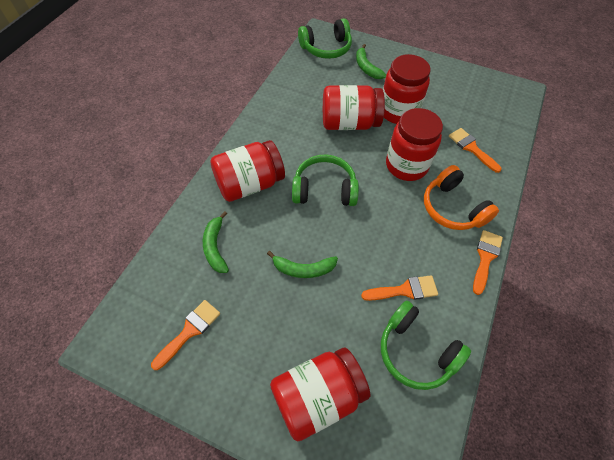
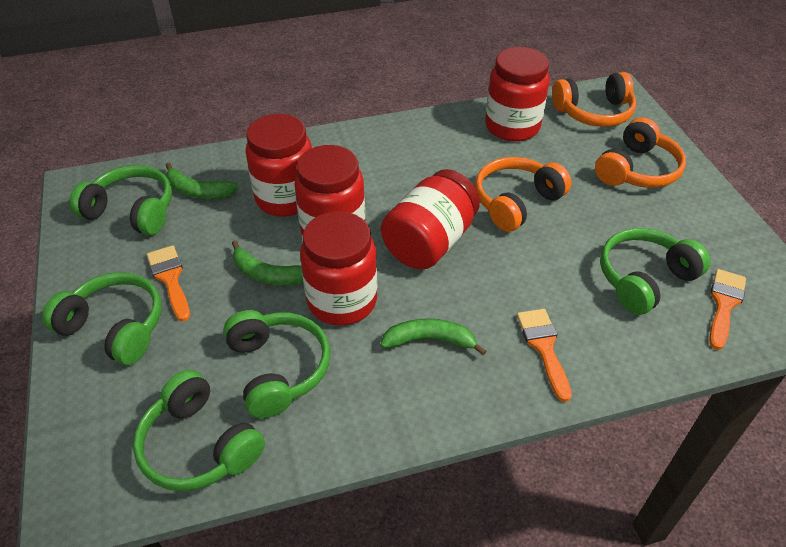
green headphones: 3 -> 5
orange brush: 4 -> 3
orange headphones: 1 -> 3

